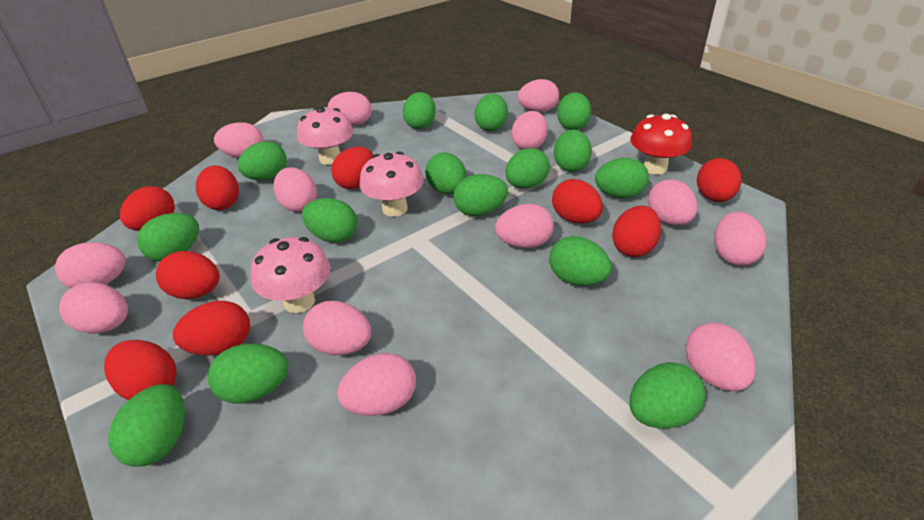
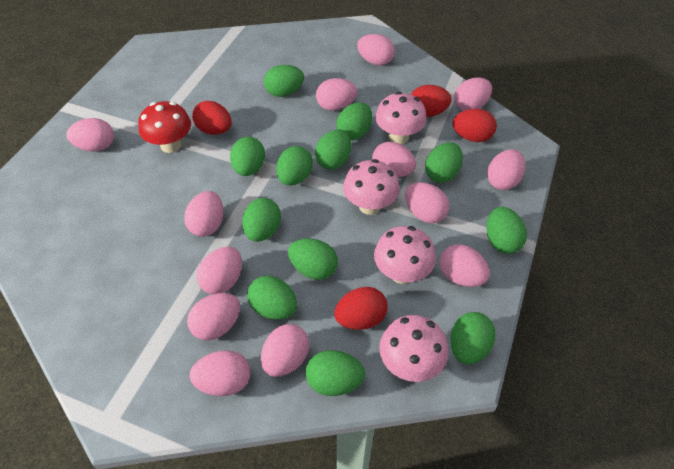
green egg: 15 -> 12
pink mushroom: 3 -> 4
red egg: 9 -> 4

